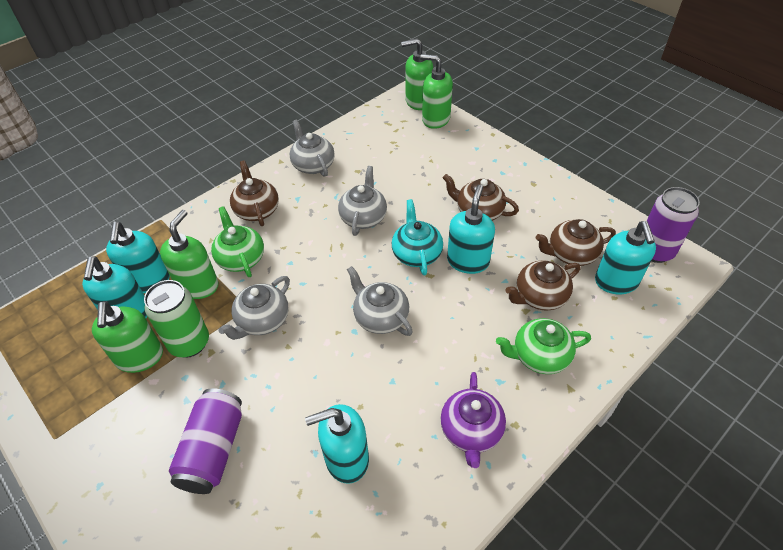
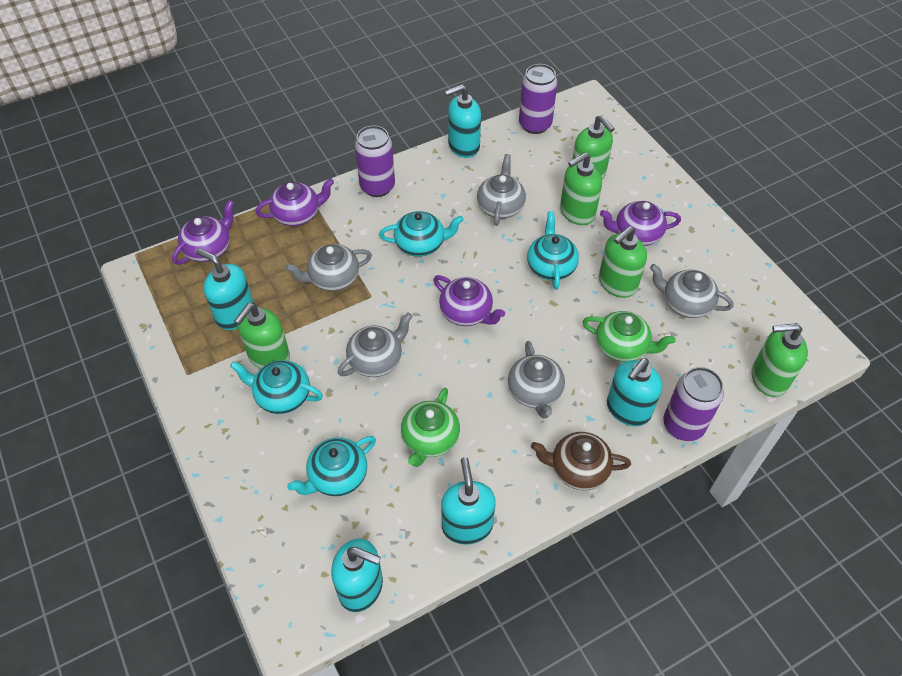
brown teapot: 4 -> 1
green can: 1 -> 0
green soap dispenser: 4 -> 5
grey teapot: 4 -> 5
purple can: 2 -> 3
purple teapot: 1 -> 4
turquoise teapot: 1 -> 4

